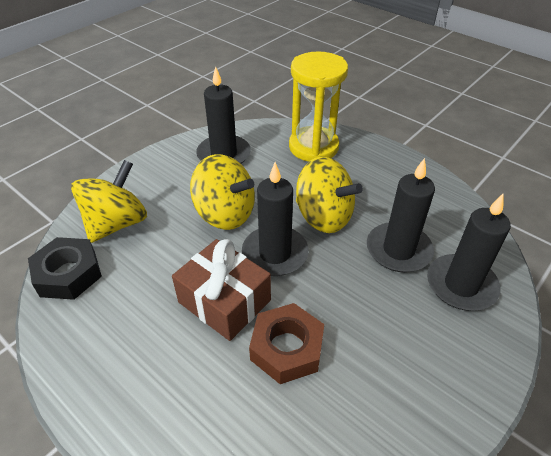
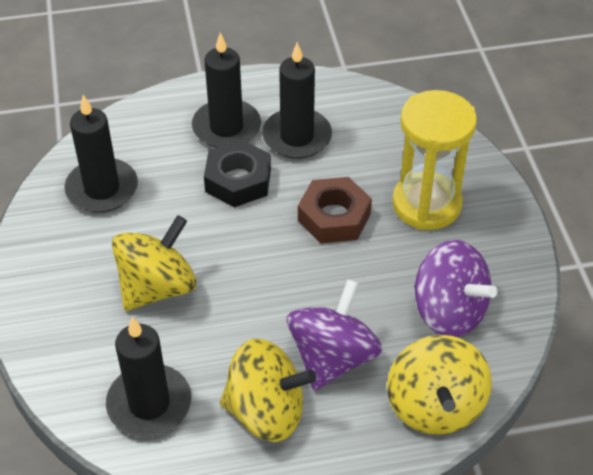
brown gift: 1 -> 0
purple spinning top: 0 -> 2

